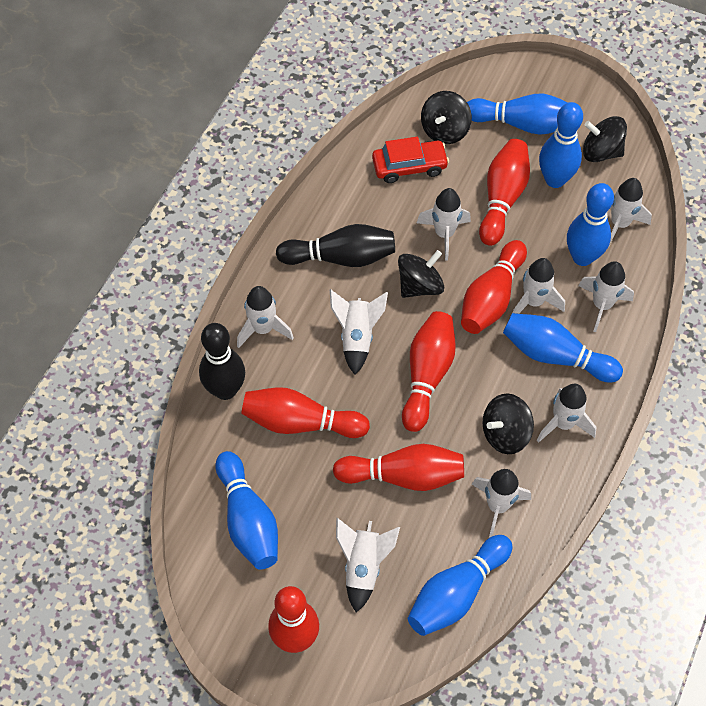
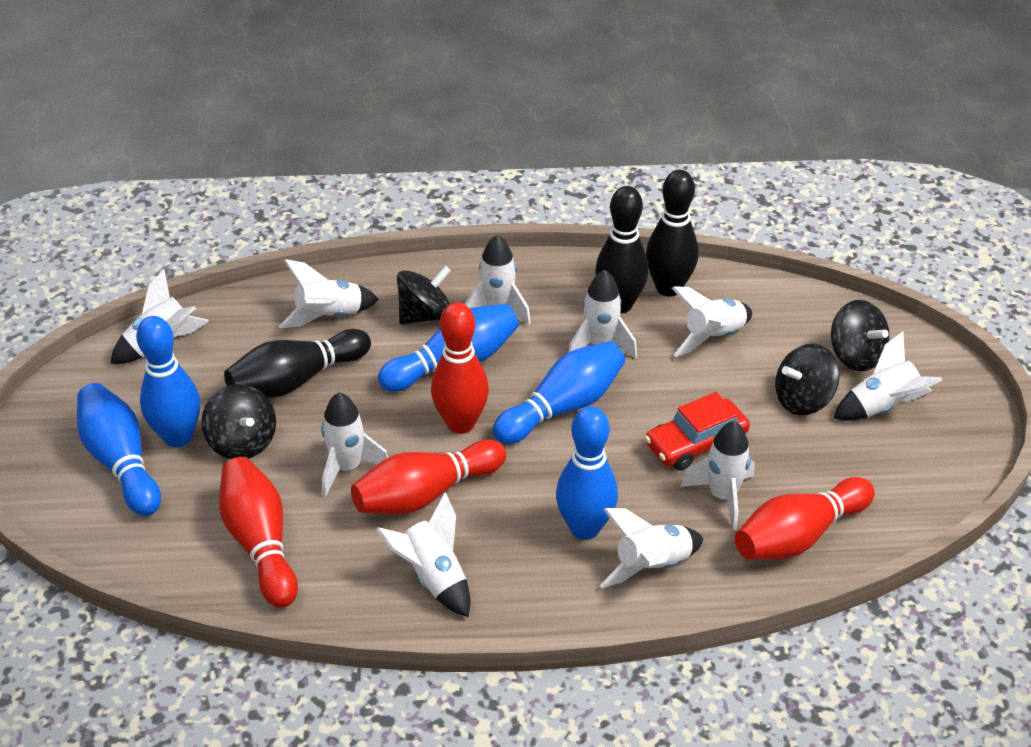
black bowling pin: 2 -> 3
blue bowling pin: 6 -> 5
red bowling pin: 6 -> 4
white rocket: 9 -> 10

